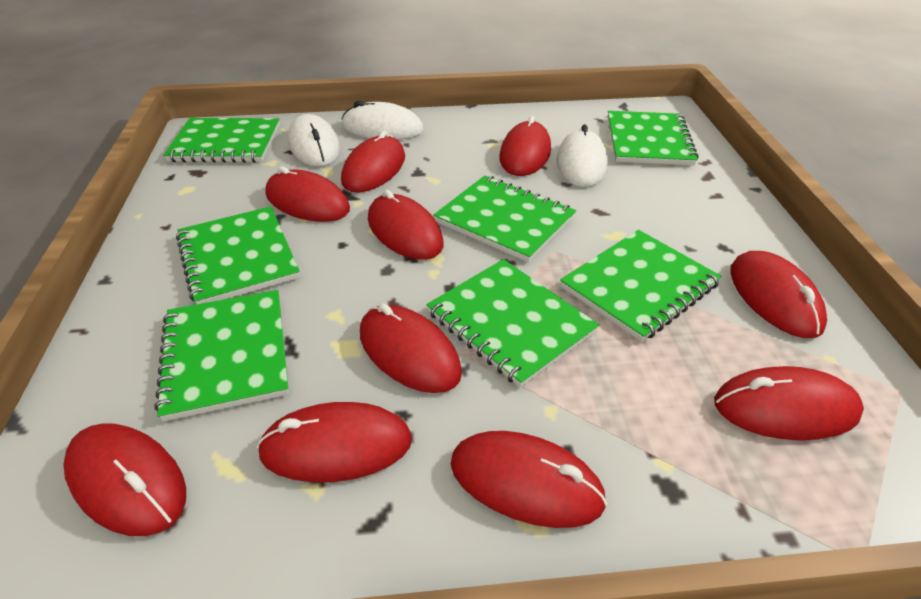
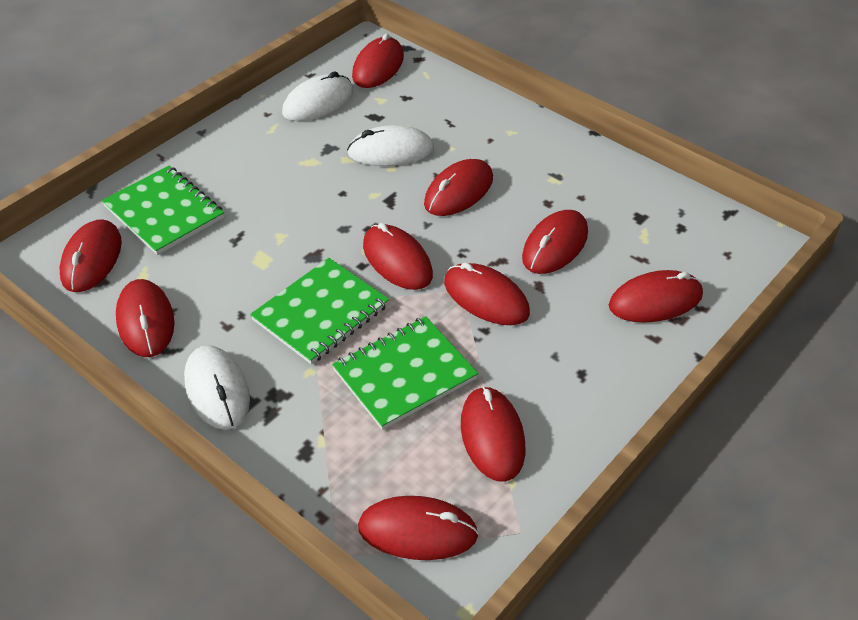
green notebook: 7 -> 3

